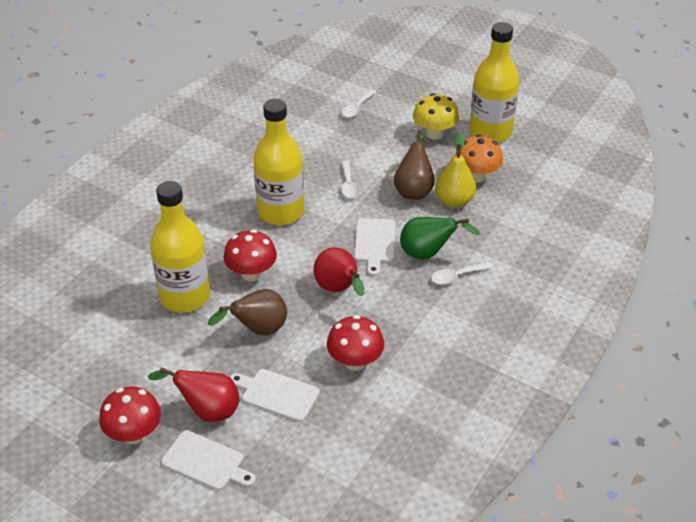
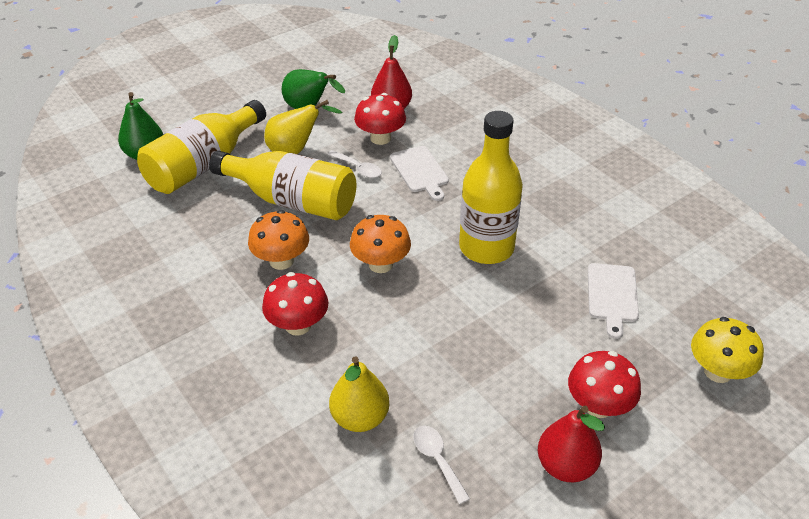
brown pear: 2 -> 0
green pear: 1 -> 2
orange mushroom: 1 -> 2
white cutting board: 3 -> 2
white spoon: 3 -> 2
yellow pear: 1 -> 2

